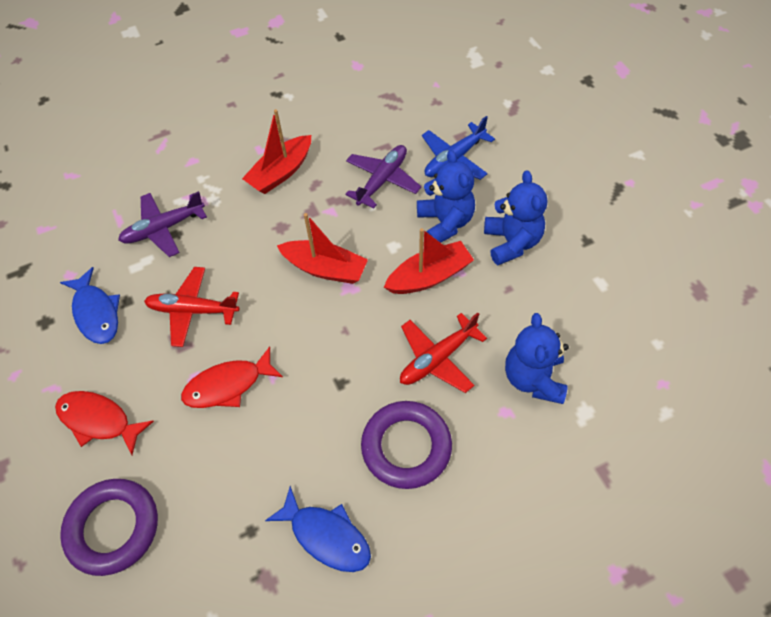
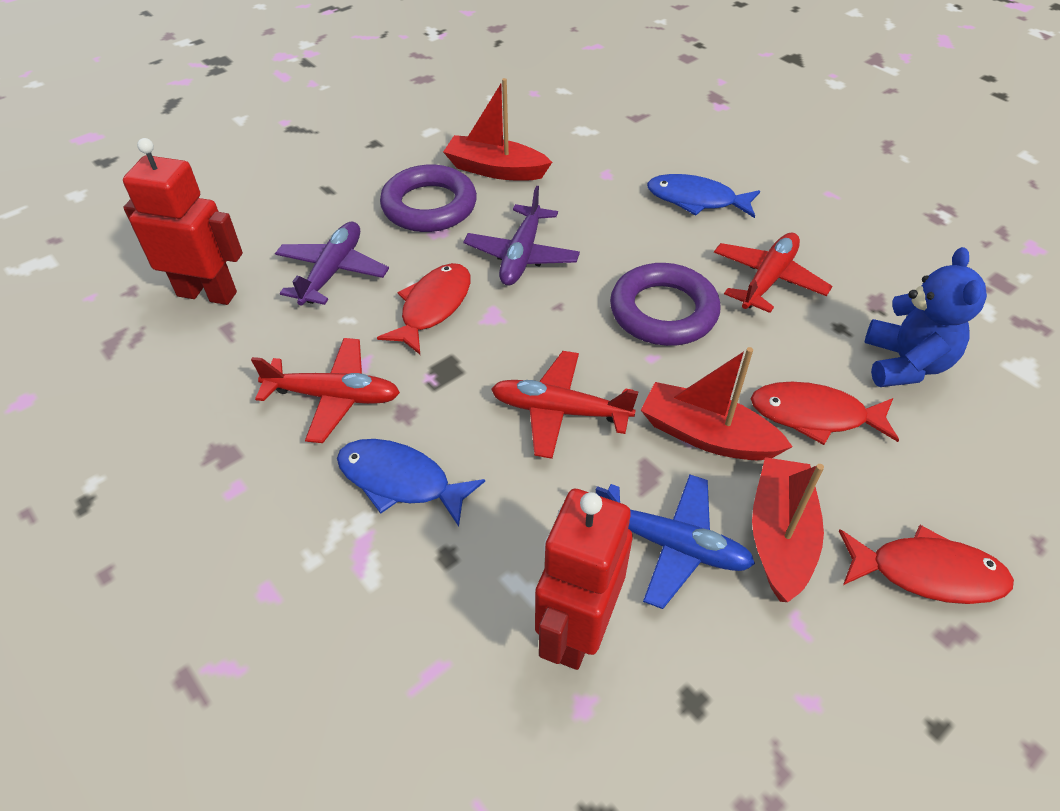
blue teddy bear: 3 -> 1
red fish: 2 -> 3
red plane: 2 -> 3
red robot: 0 -> 2

